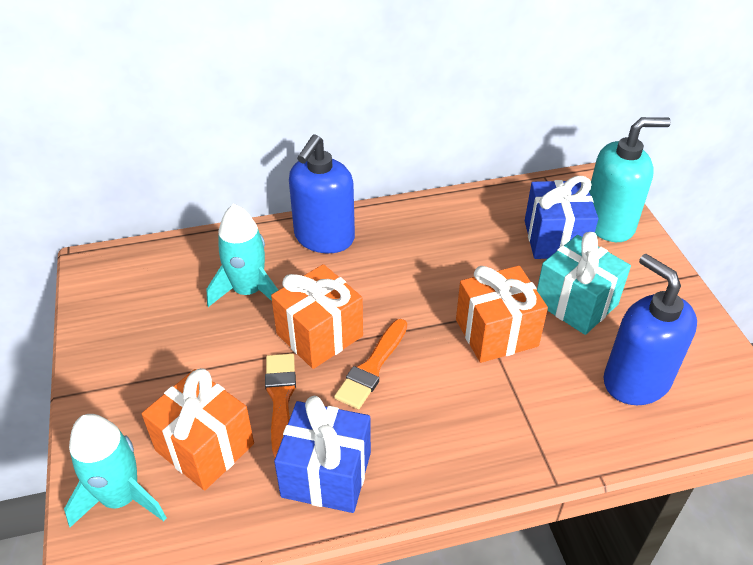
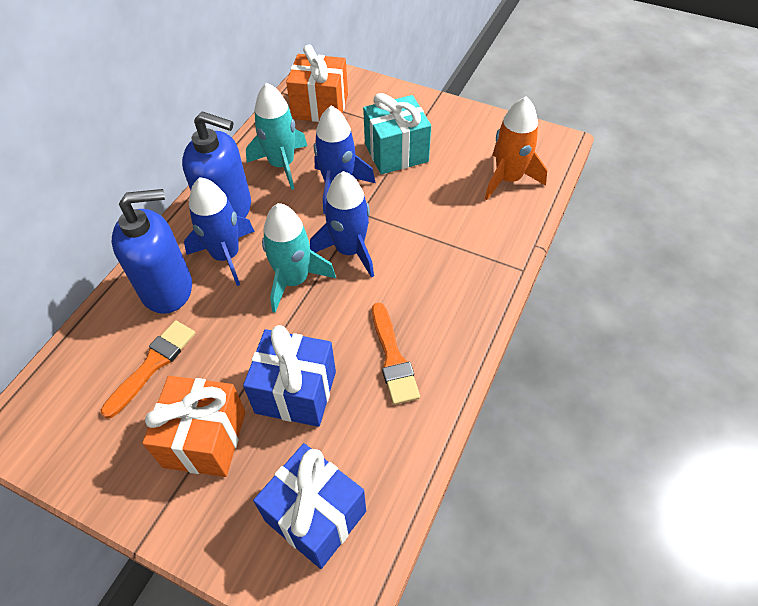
blue rocket: 0 -> 3
orange gift: 3 -> 2
orange rocket: 0 -> 1
turquoise soap dispenser: 1 -> 0

